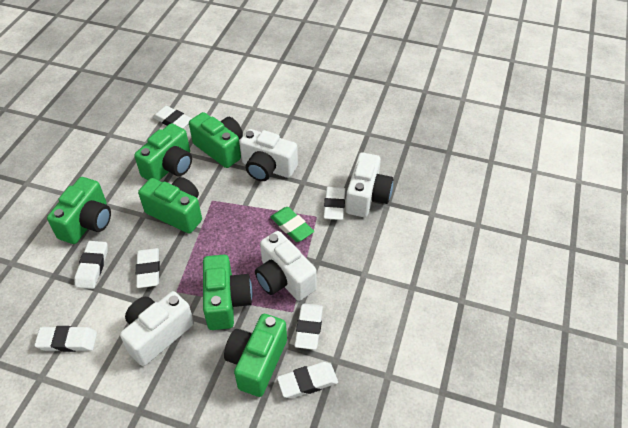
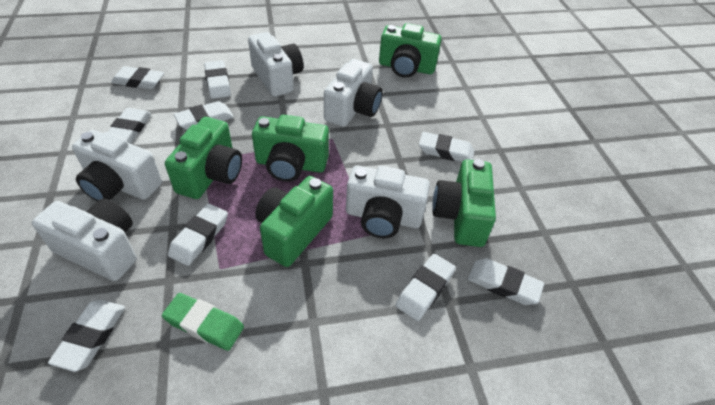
green camera: 6 -> 5
white camera: 4 -> 5
white eraser: 7 -> 9

